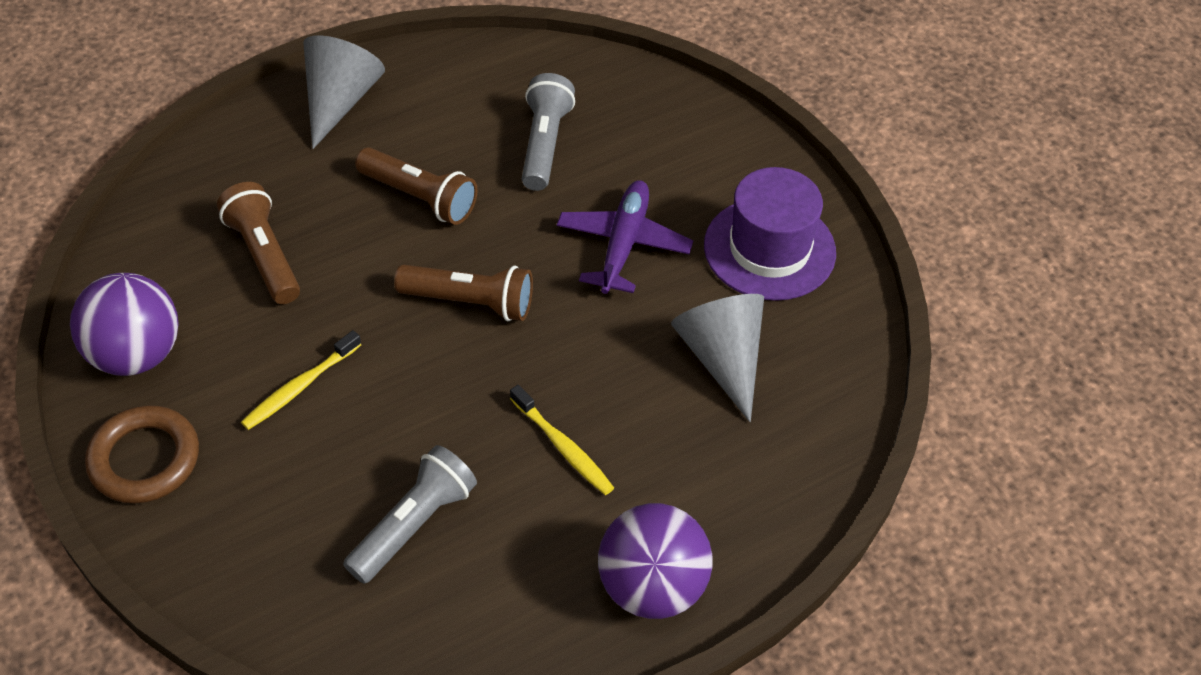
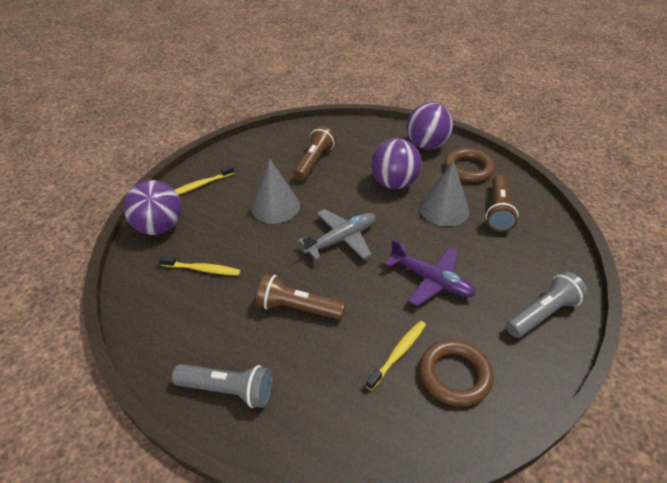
brown ring: 1 -> 2
grey plane: 0 -> 1
purple ball: 2 -> 3
purple hat: 1 -> 0
yellow toothbrush: 2 -> 3

